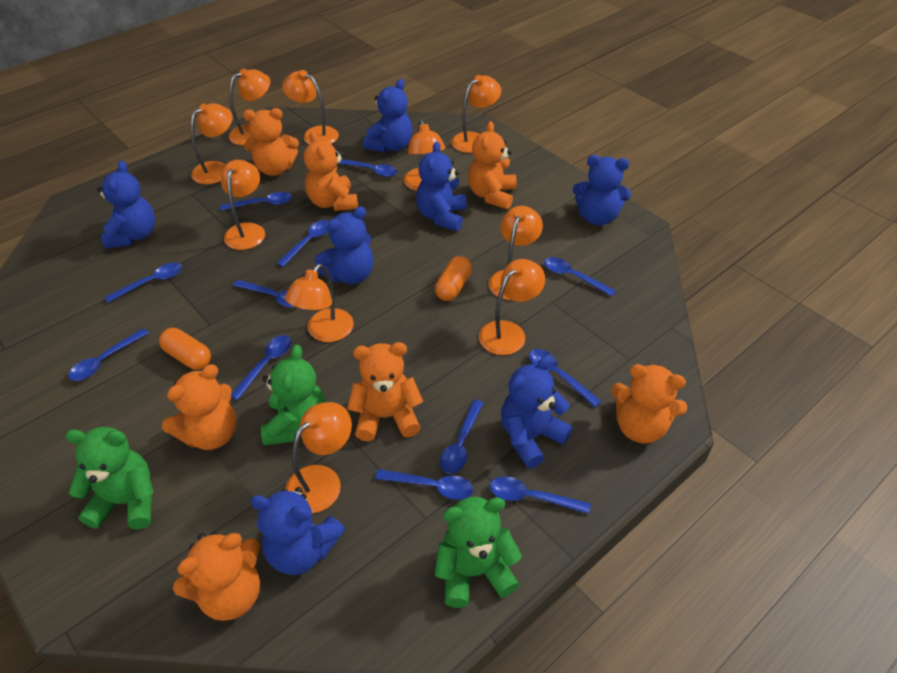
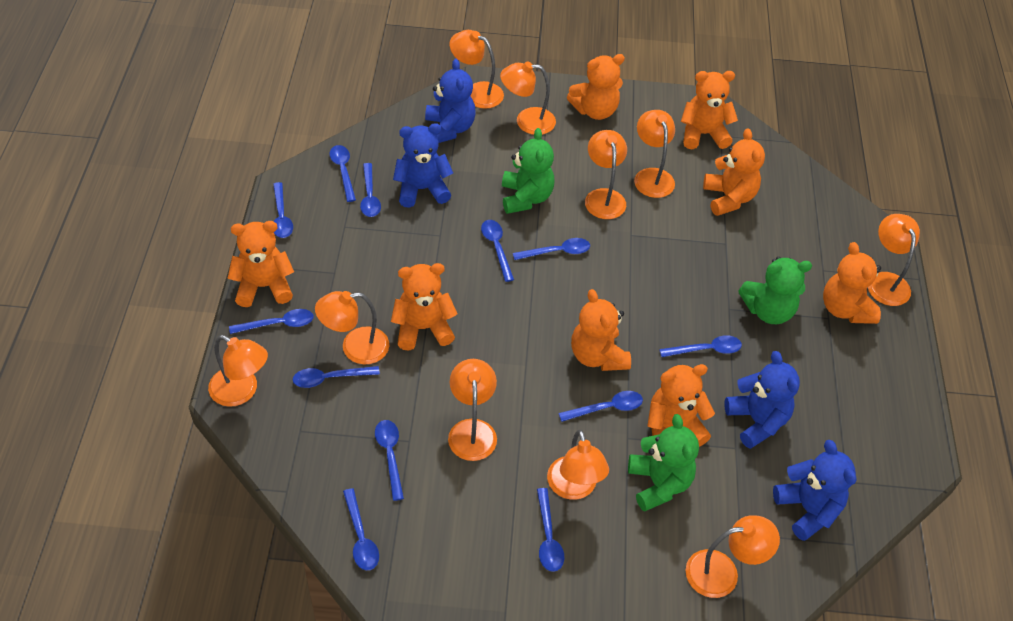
blue teddy bear: 7 -> 4
orange capsule: 2 -> 0
orange teddy bear: 7 -> 8

